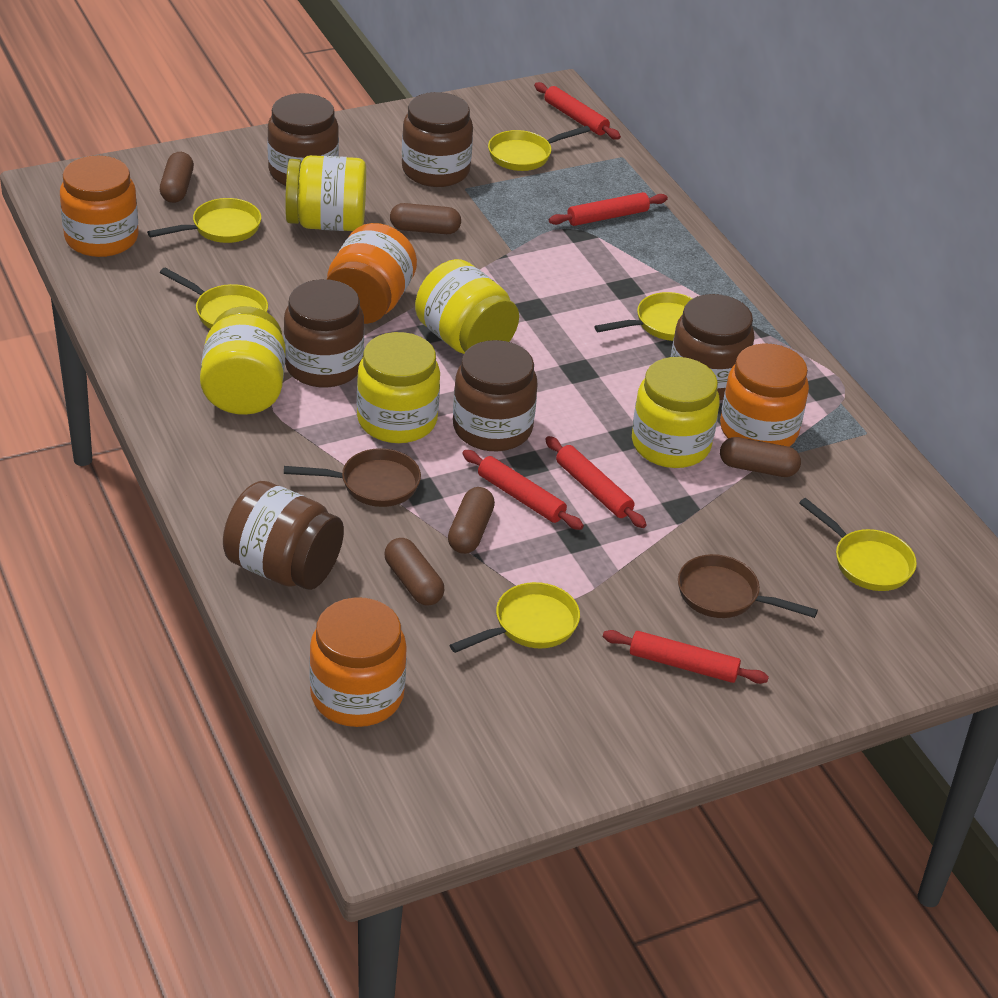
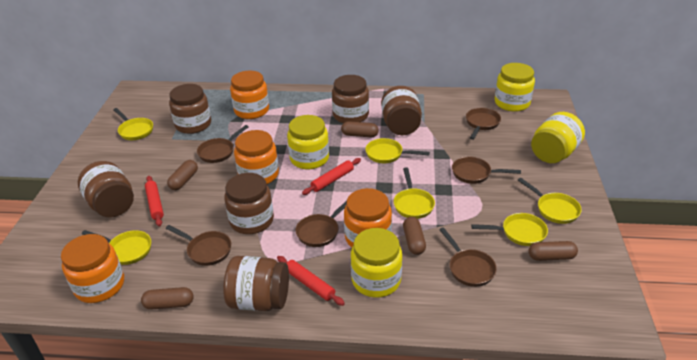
brown pan: 2 -> 6
red rolling pin: 5 -> 3
yellow jar: 5 -> 4

